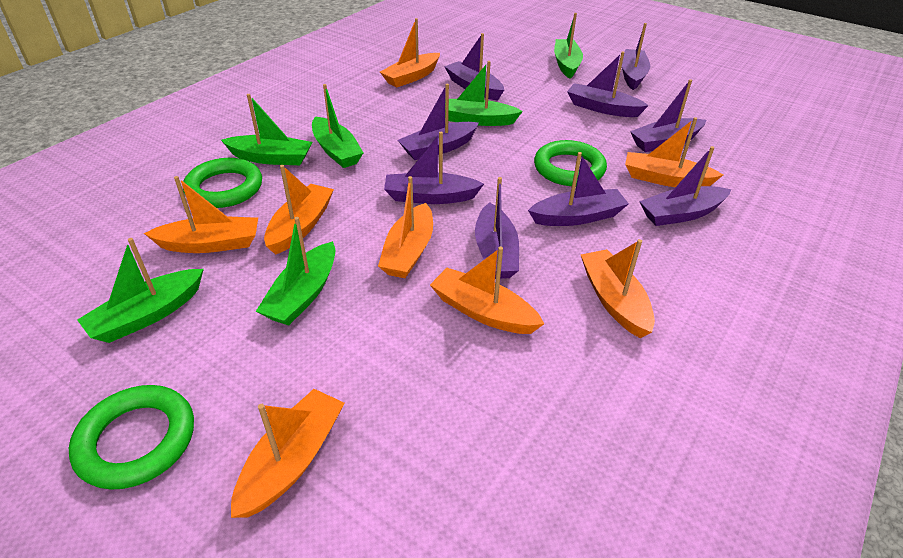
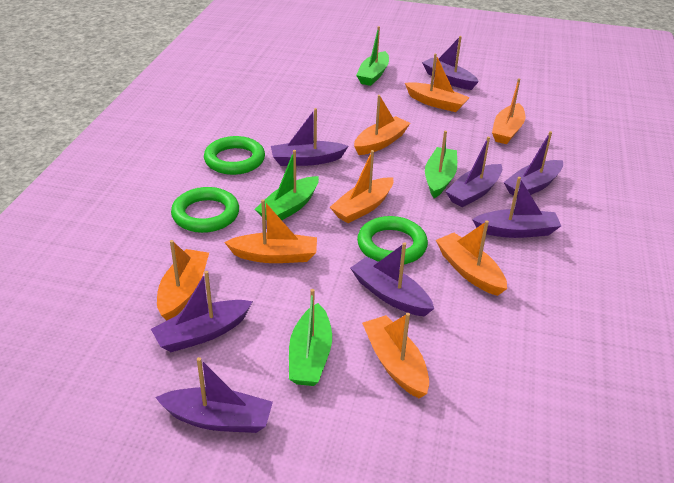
green boat: 6 -> 4
purple boat: 9 -> 8

